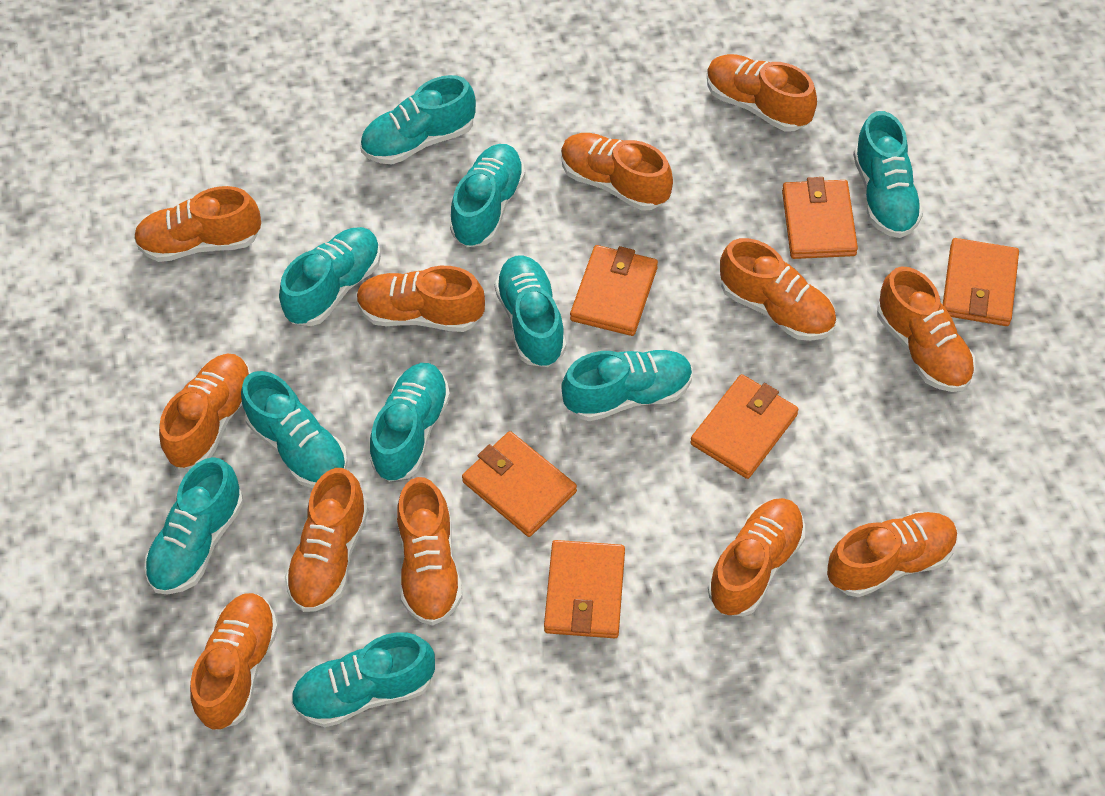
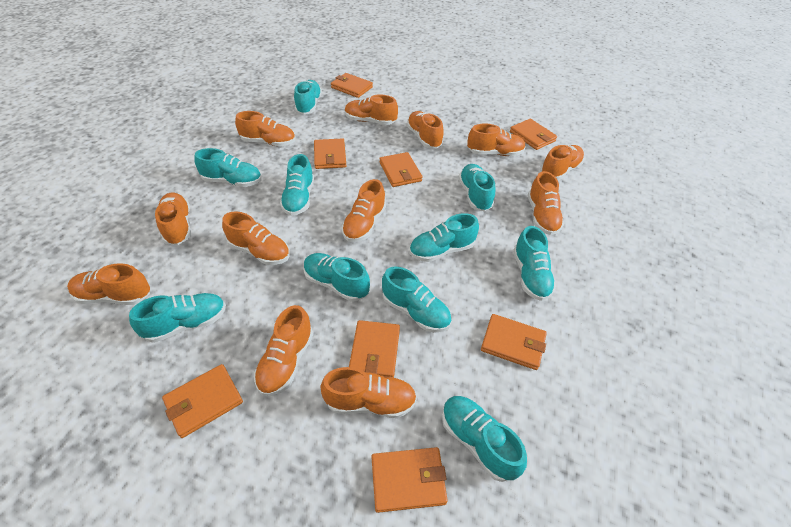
orange wallet: 6 -> 8

